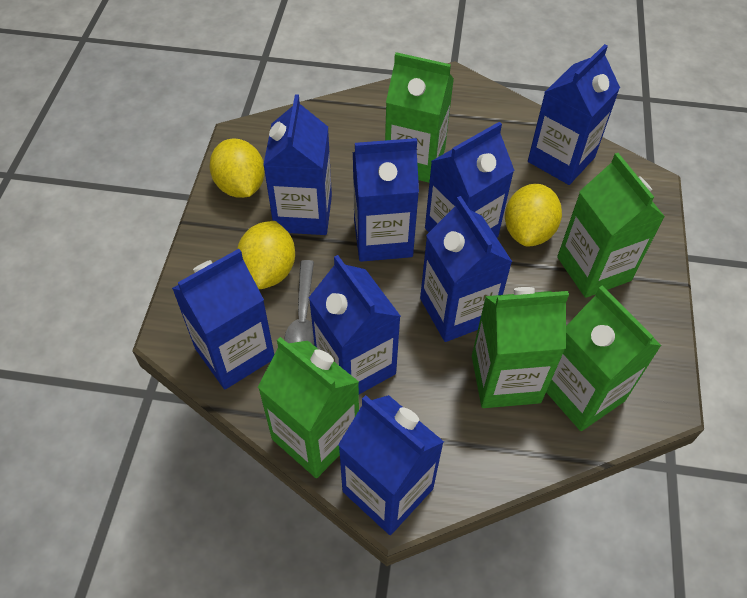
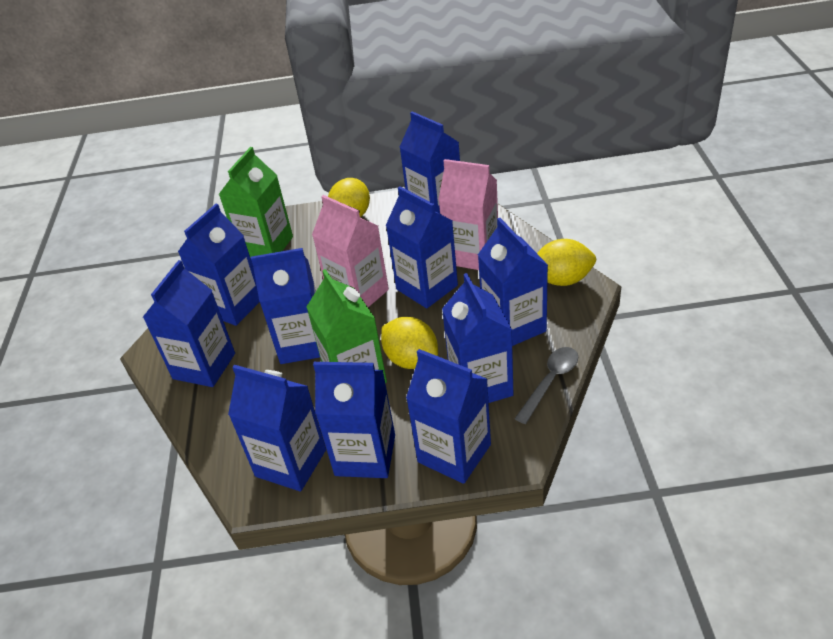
blue carton: 8 -> 10
green carton: 5 -> 2
pink carton: 0 -> 2

